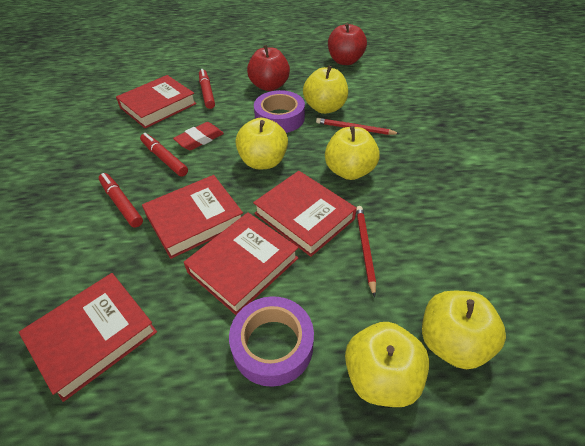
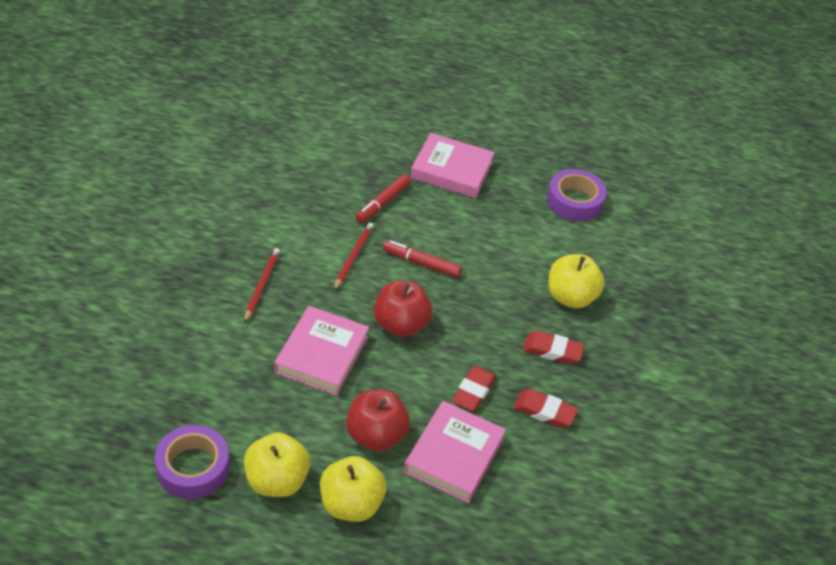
pink book: 0 -> 3
red book: 5 -> 0
red eraser: 1 -> 3
red marker: 3 -> 2
yellow apple: 5 -> 3

